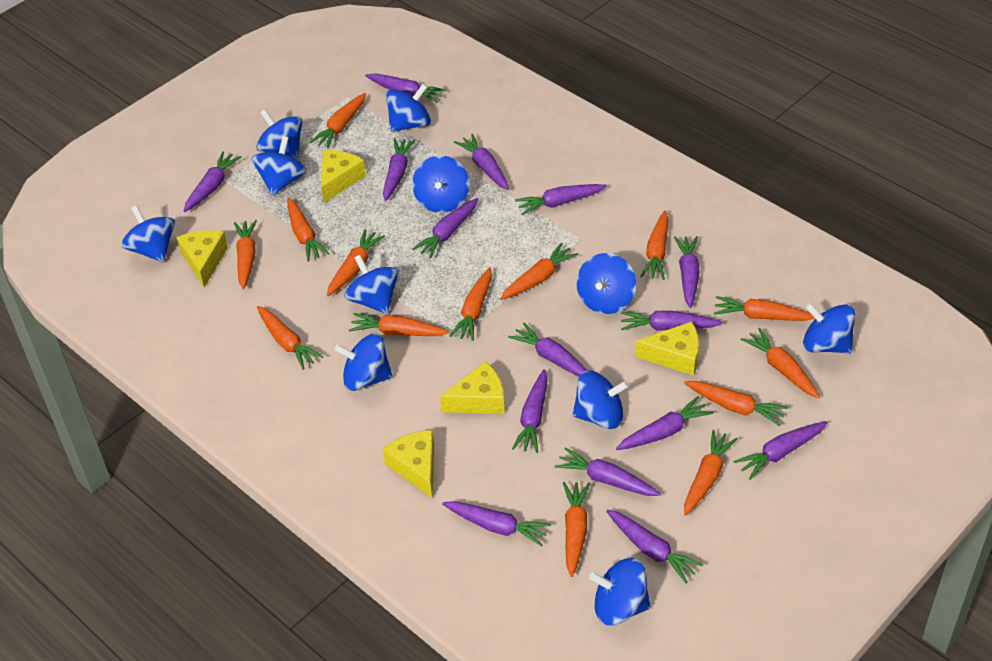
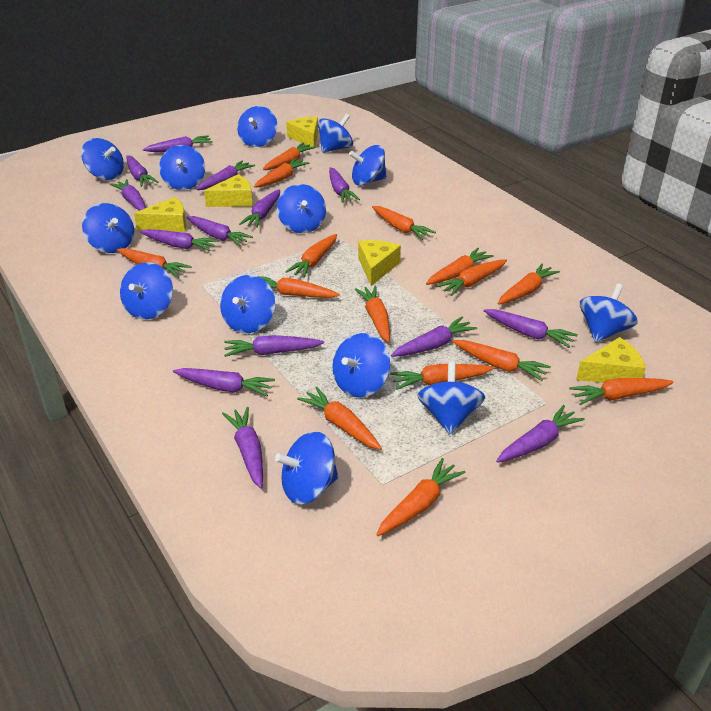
blue spinning top: 11 -> 13
orange carrot: 14 -> 15
purple carrot: 15 -> 14

